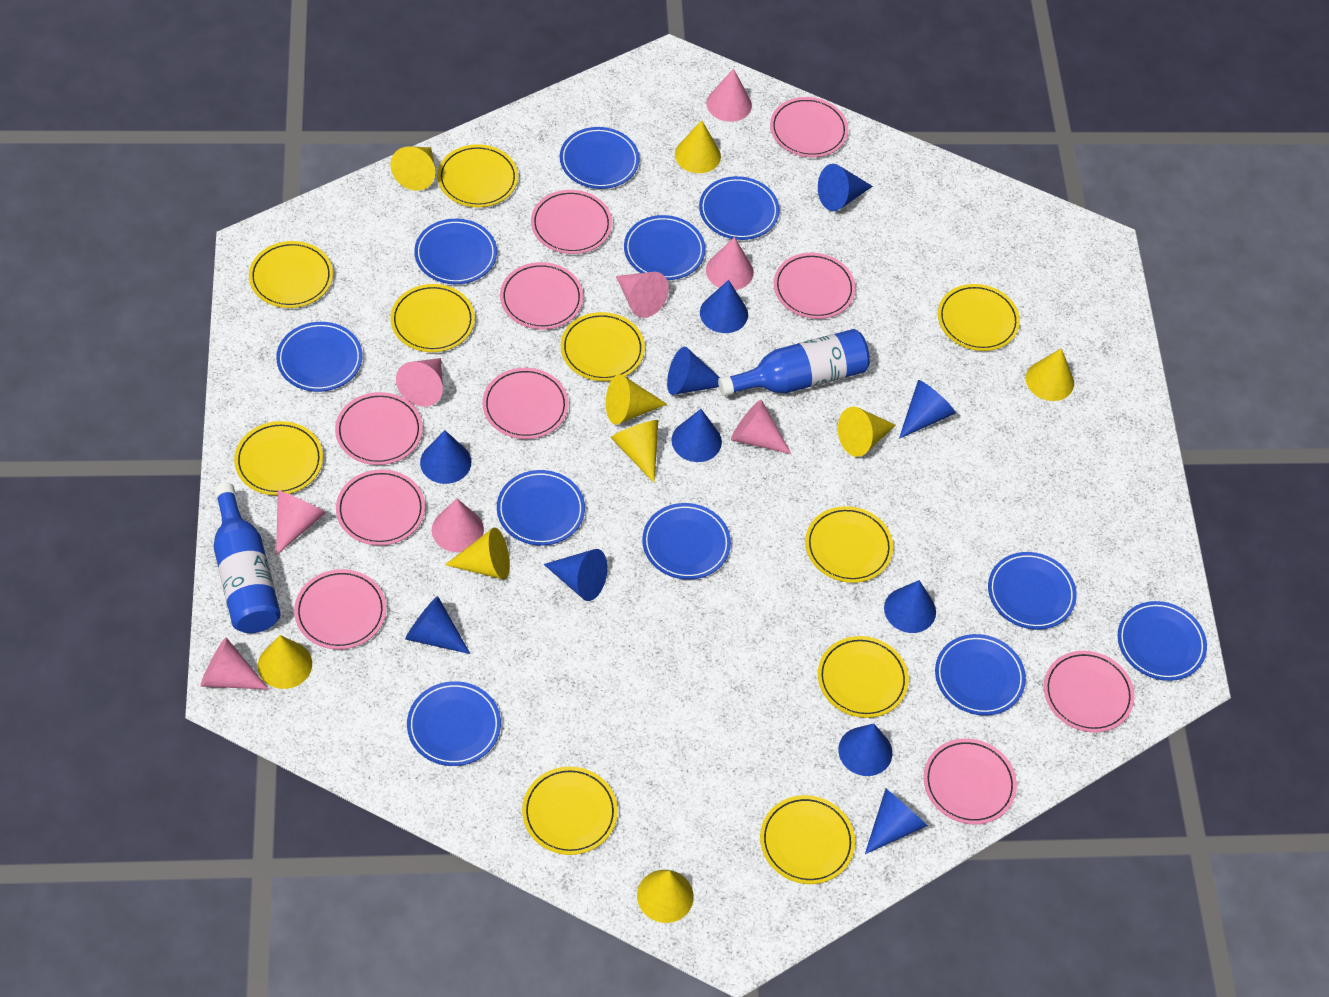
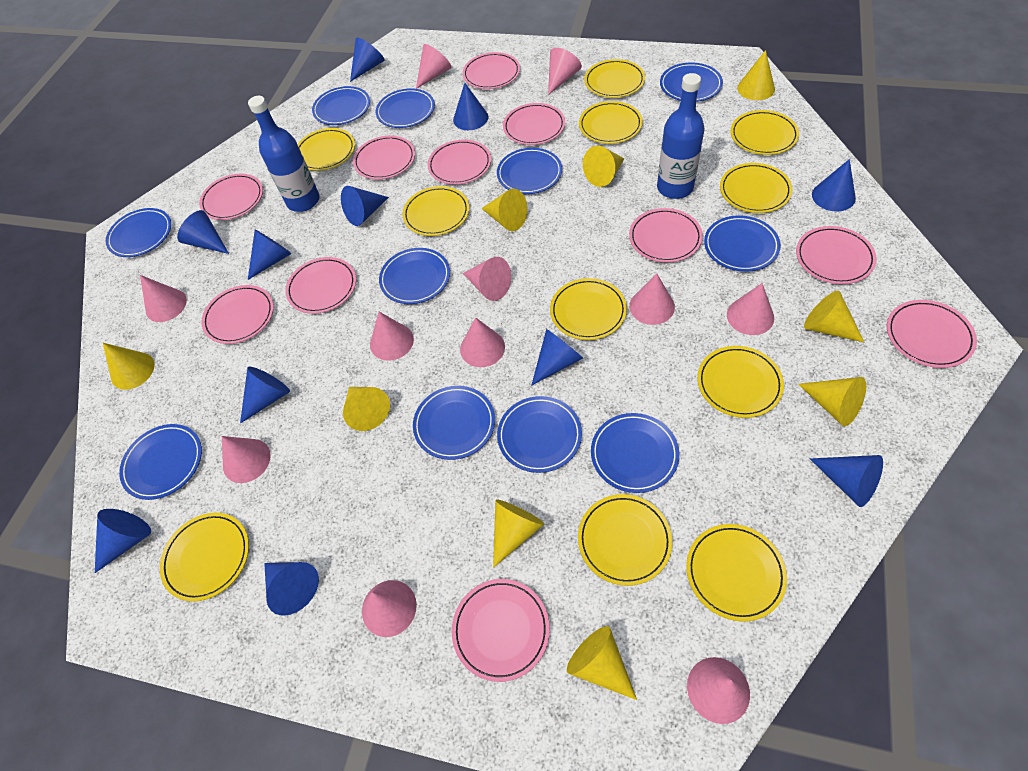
pink cone: 8 -> 11
pink plate: 10 -> 11
yellow plate: 10 -> 11

